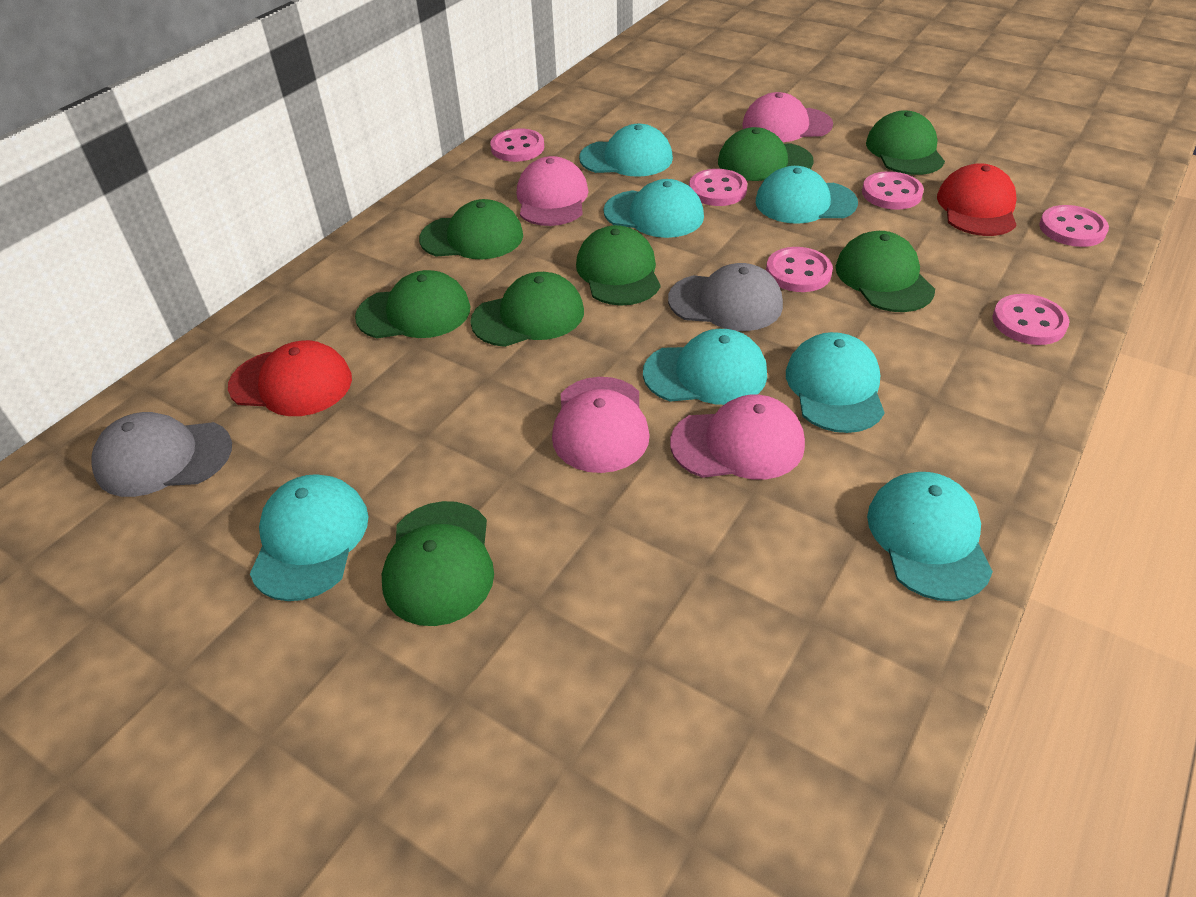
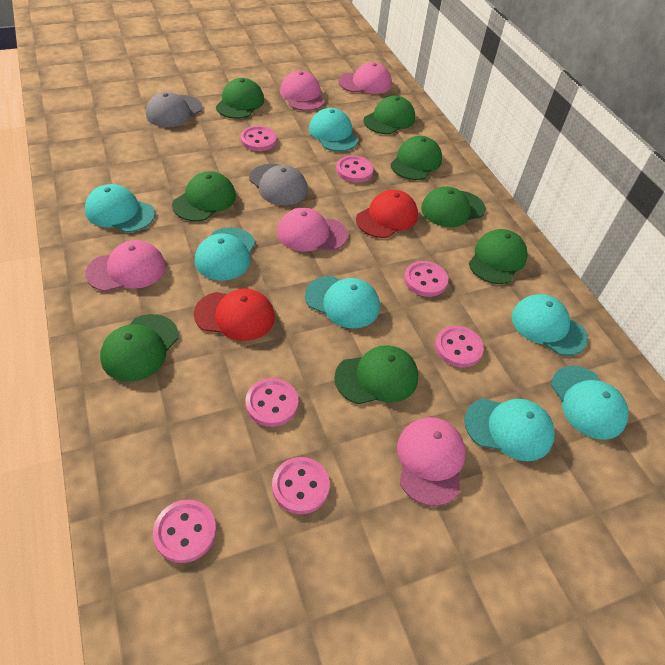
pink button: 6 -> 7
pink cap: 4 -> 5

